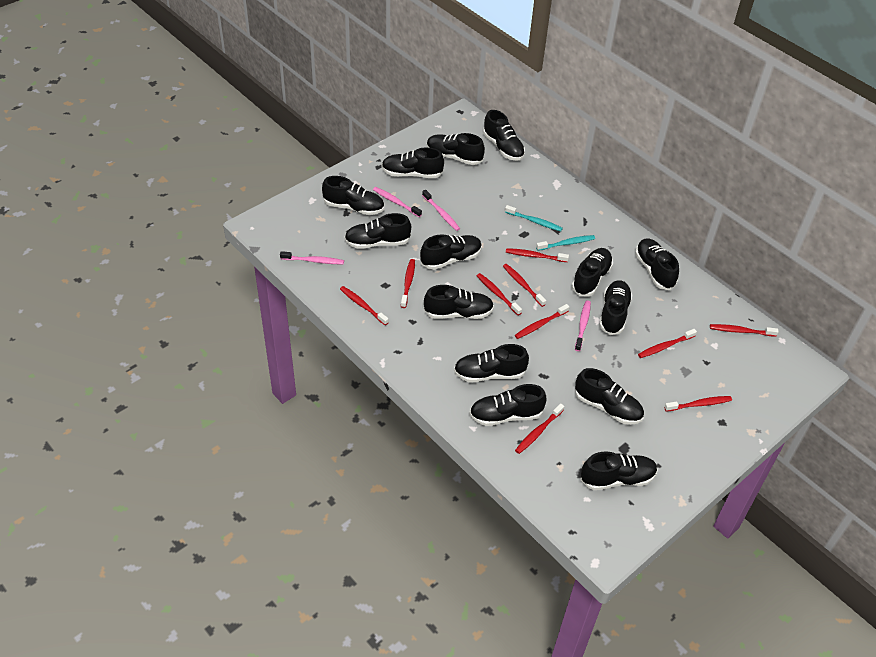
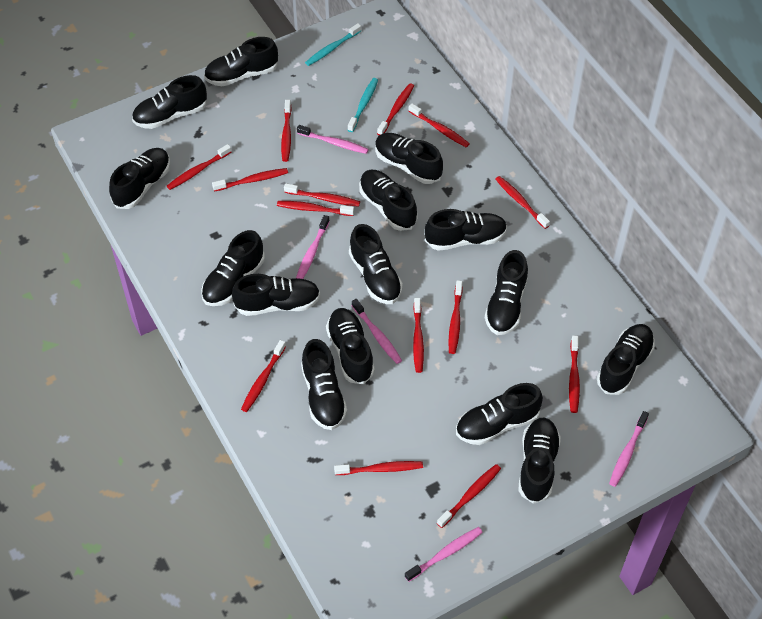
black shoe: 14 -> 15
pink toothbrush: 4 -> 5
red toothbrush: 10 -> 14

